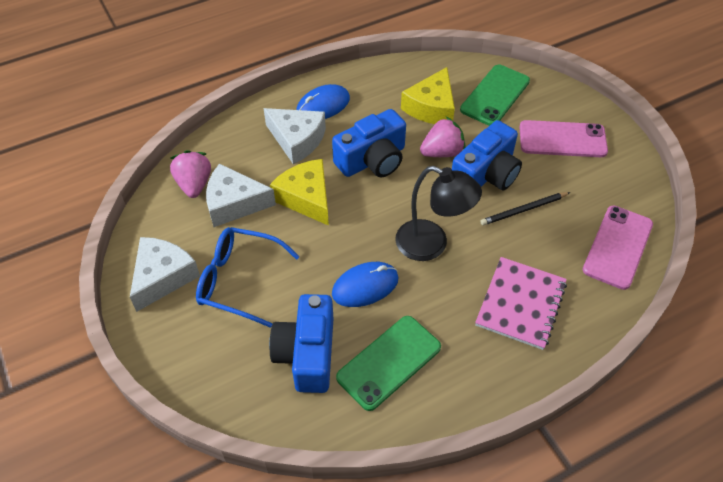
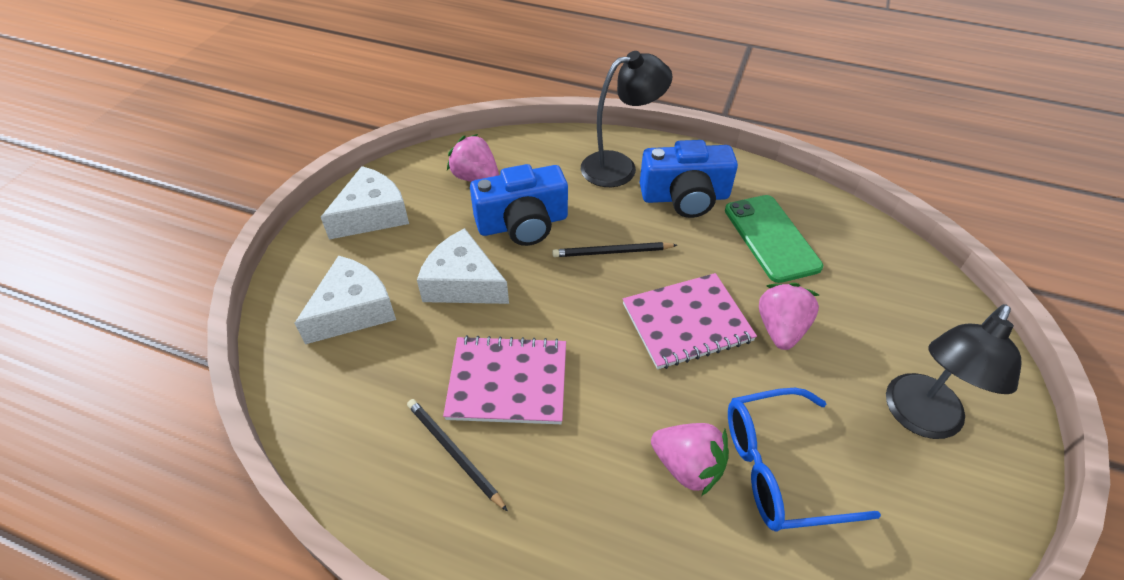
black lamp: 1 -> 2
black pencil: 1 -> 2
blue camera: 3 -> 2
blue mouse: 2 -> 0
green phone: 2 -> 1
pink notebook: 1 -> 2
pink phone: 2 -> 0
pink strawberry: 2 -> 3
yellow cheese: 2 -> 0

